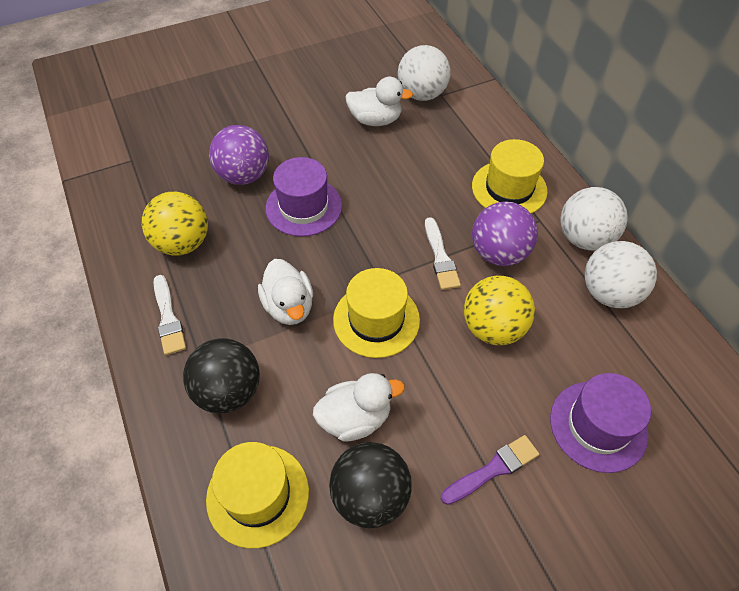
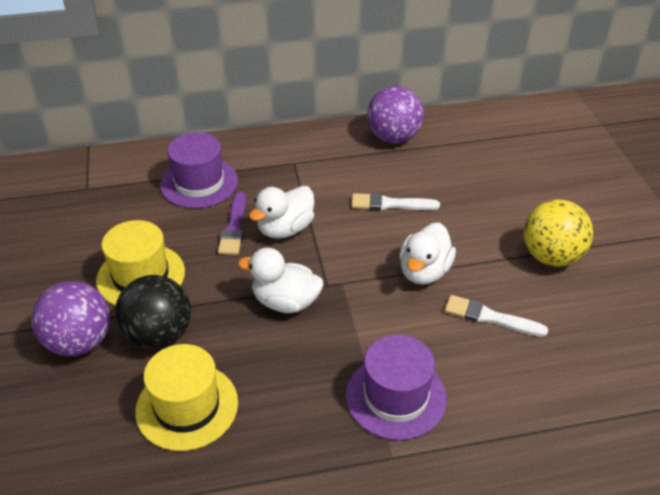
black ball: 2 -> 1
white ball: 3 -> 0
yellow ball: 2 -> 1
yellow hat: 3 -> 2

